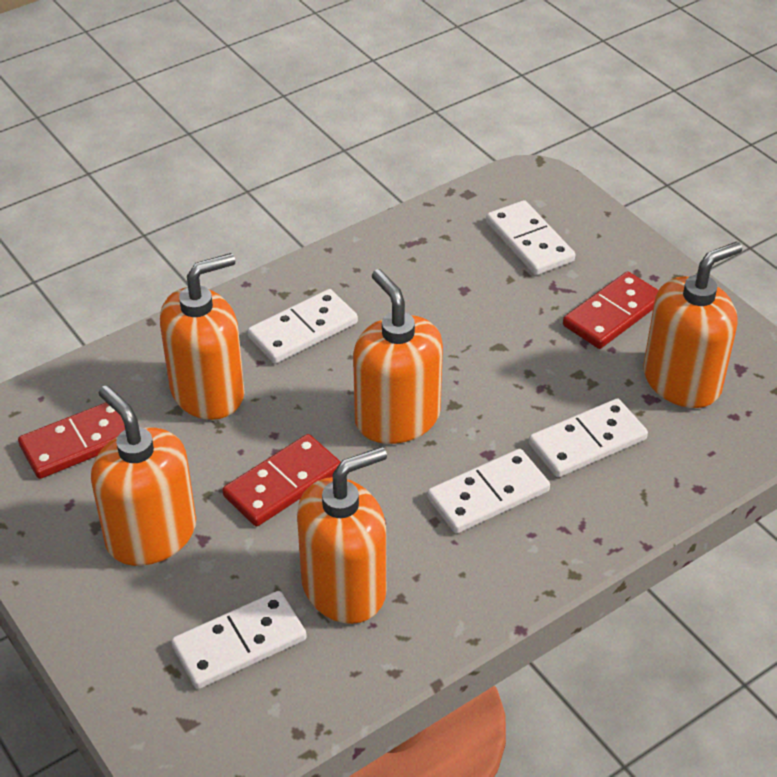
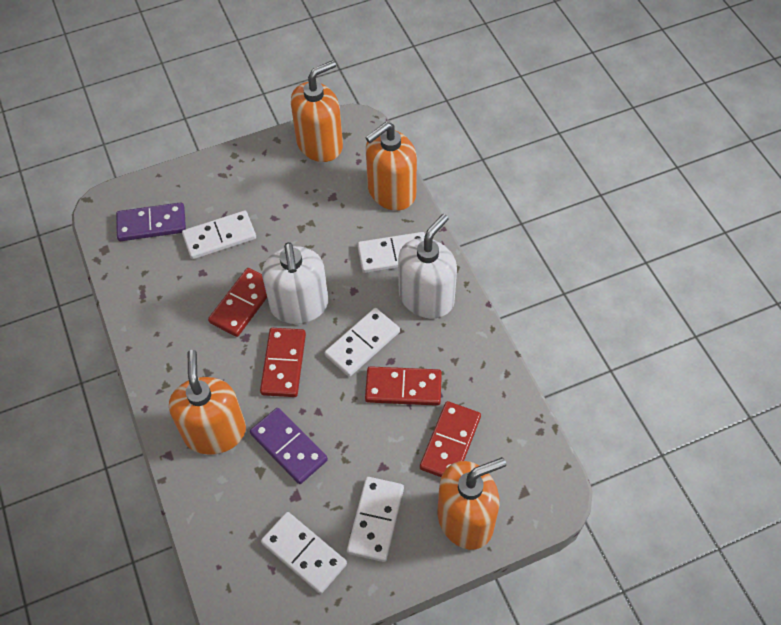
orange soap dispenser: 5 -> 4
purple domino: 0 -> 2
red domino: 3 -> 4
white soap dispenser: 0 -> 2

